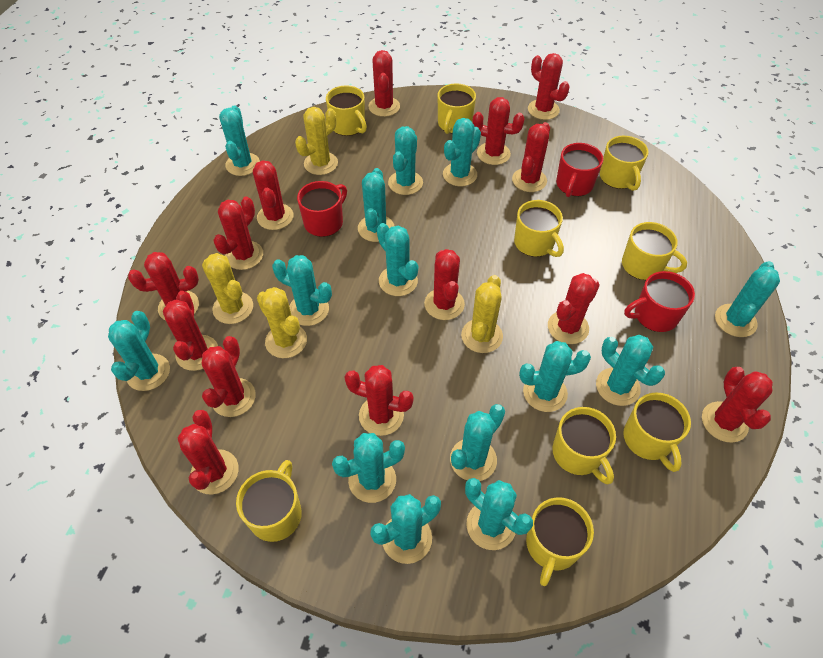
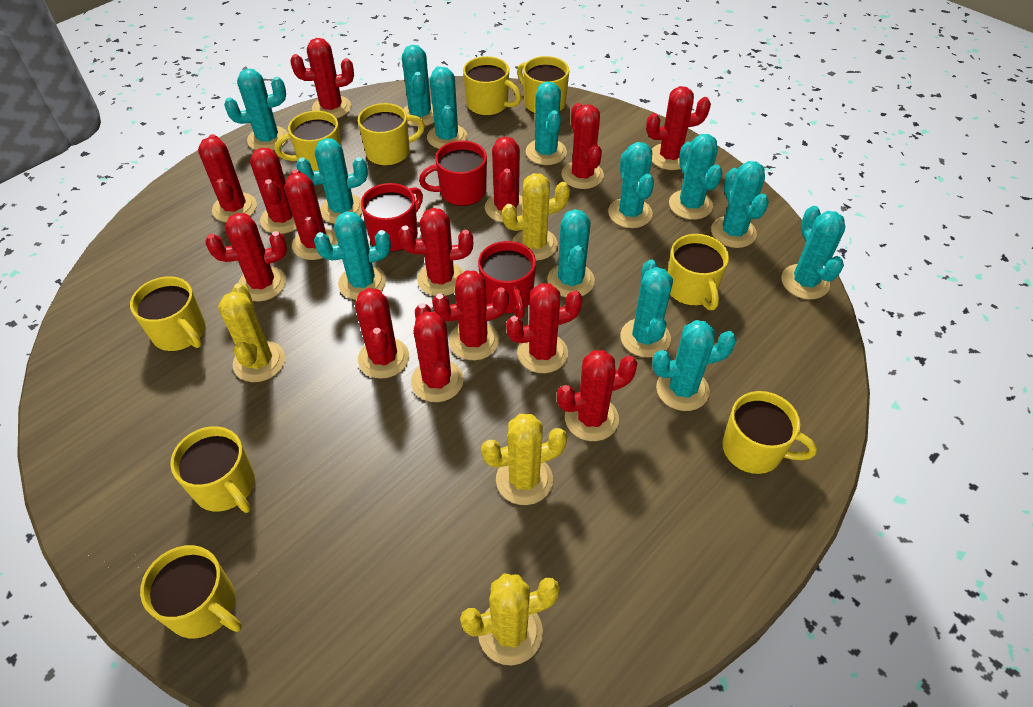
turquoise cactus: 14 -> 13

